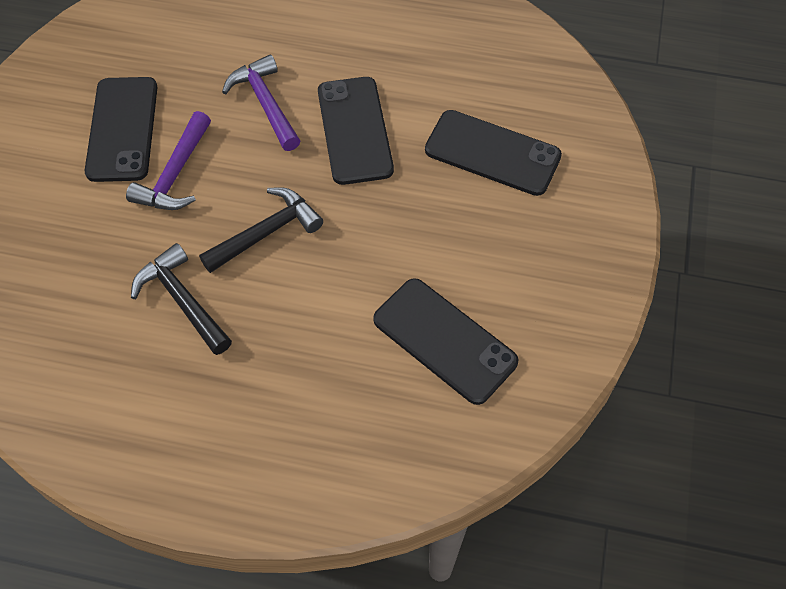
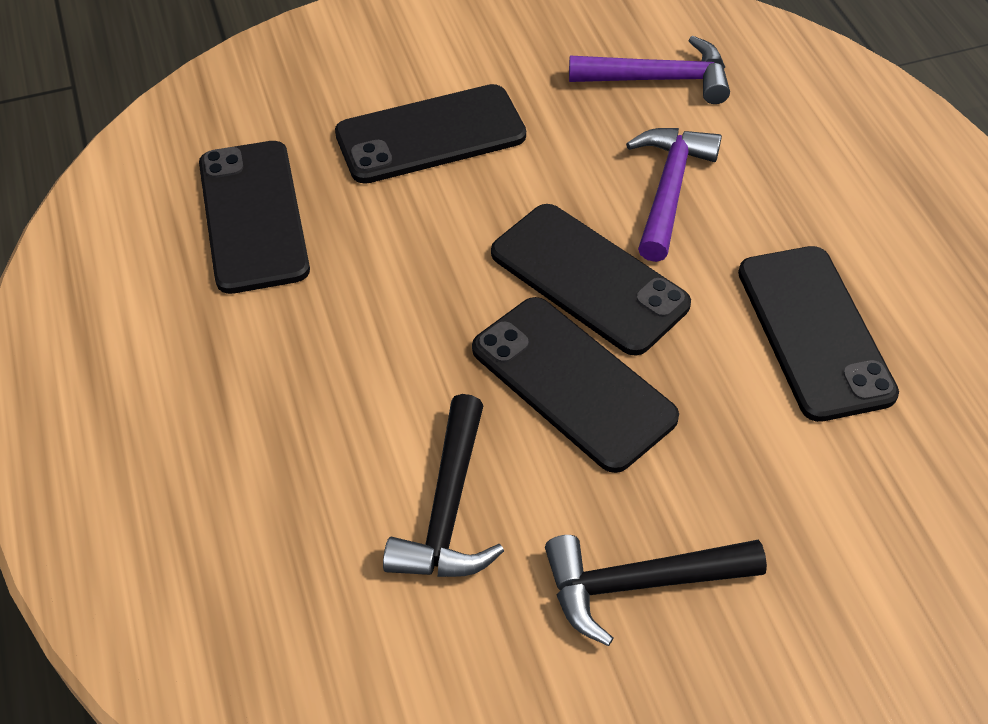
black phone: 4 -> 5

